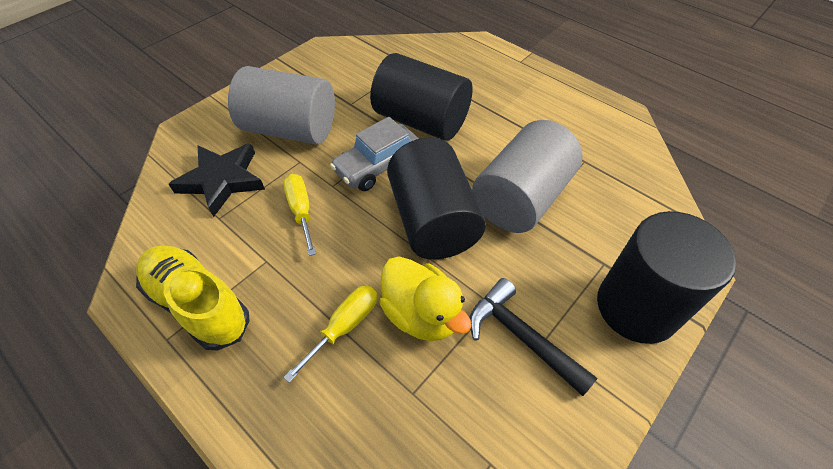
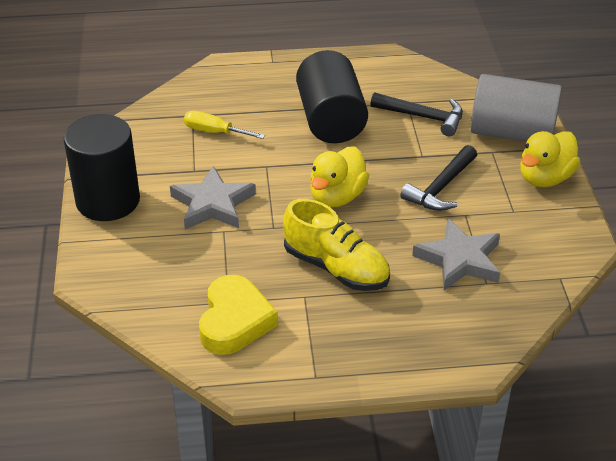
black cylinder: 3 -> 2
black hammer: 1 -> 2
black star: 1 -> 0
grey car: 1 -> 0
grey cylinder: 2 -> 1
grey star: 0 -> 2
yellow duck: 1 -> 2
yellow heart: 0 -> 1
yellow screwdriver: 2 -> 1

